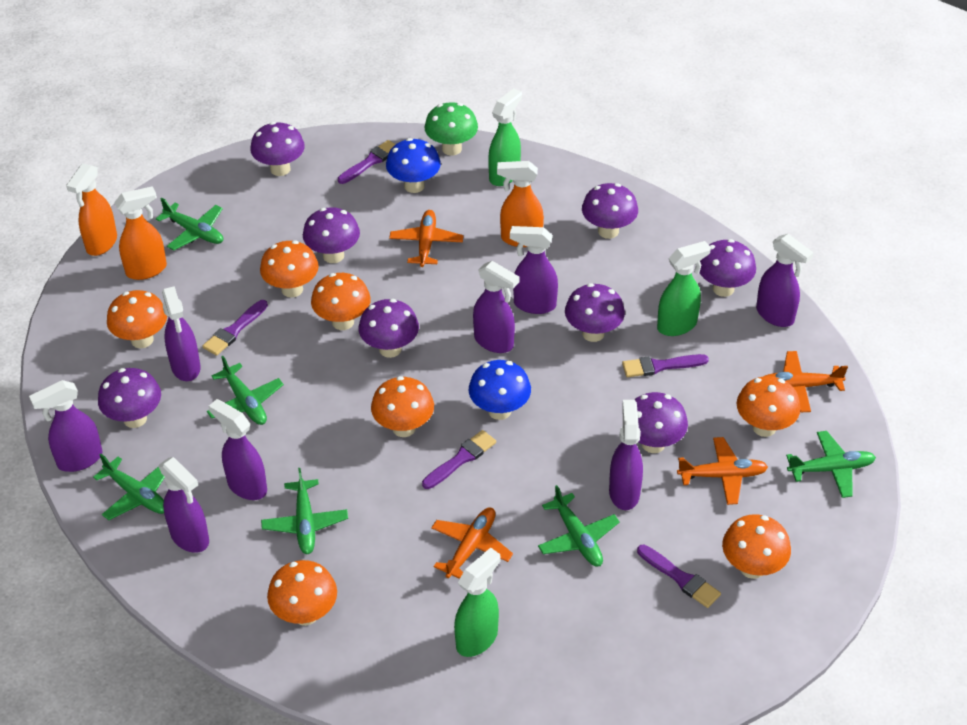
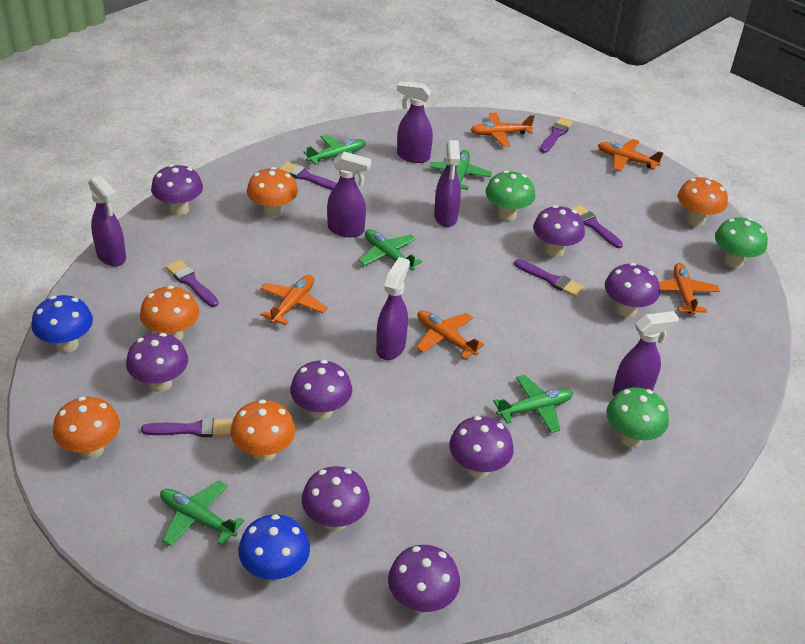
green mushroom: 1 -> 3
green plane: 6 -> 5
green spray bottle: 3 -> 0
orange mushroom: 7 -> 5
orange plane: 4 -> 5
orange spray bottle: 3 -> 0
purple brush: 5 -> 6
purple spray bottle: 8 -> 6

